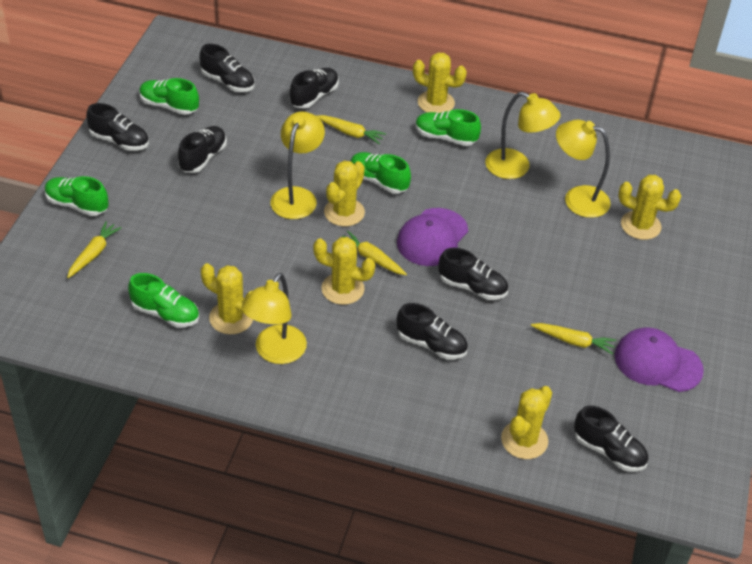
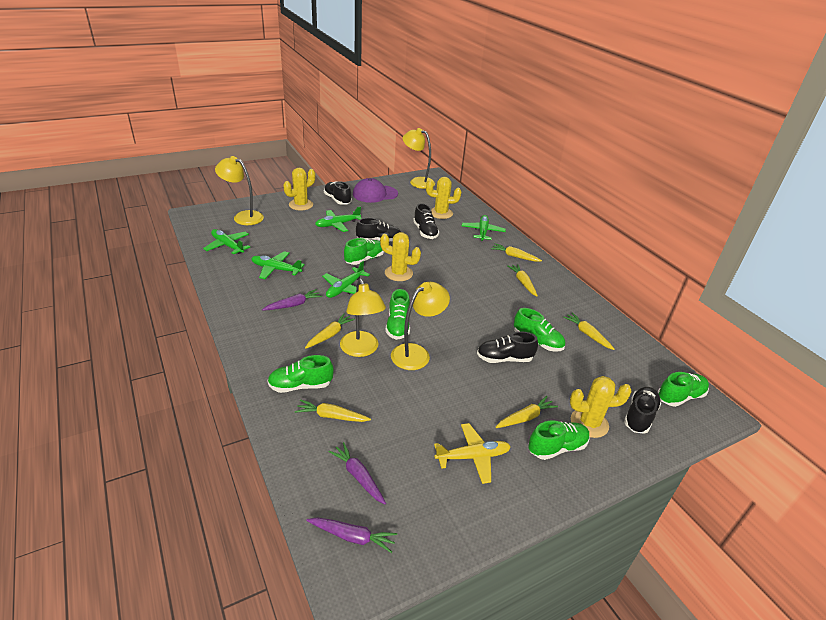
black shoe: 7 -> 5
green plane: 0 -> 5
green shoe: 5 -> 6
purple cap: 2 -> 1
purple carrot: 0 -> 3
yellow cactus: 6 -> 4
yellow carrot: 4 -> 6
yellow plane: 0 -> 1

